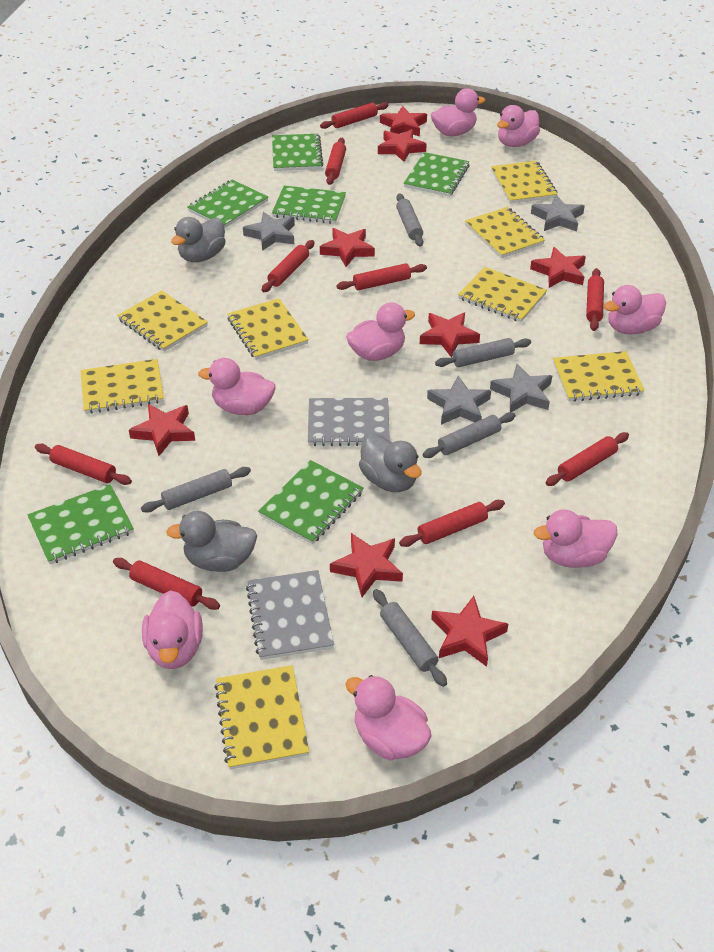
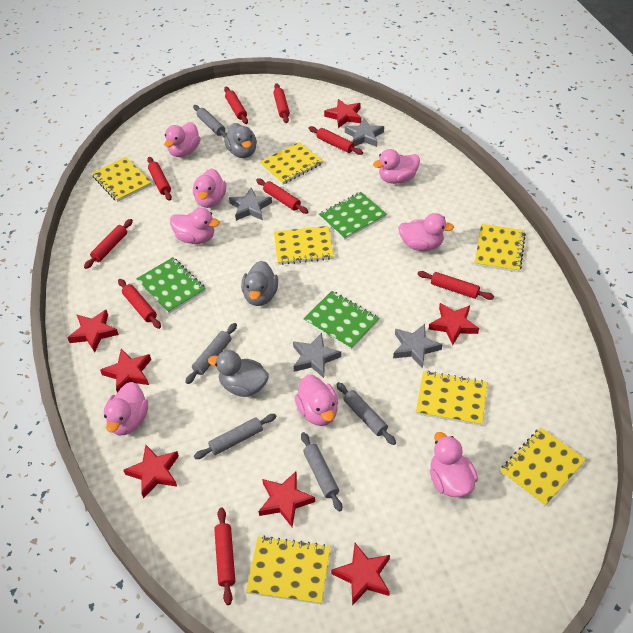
green notebook: 6 -> 3
grey notebook: 2 -> 0
red star: 8 -> 7
yellow notebook: 8 -> 7

